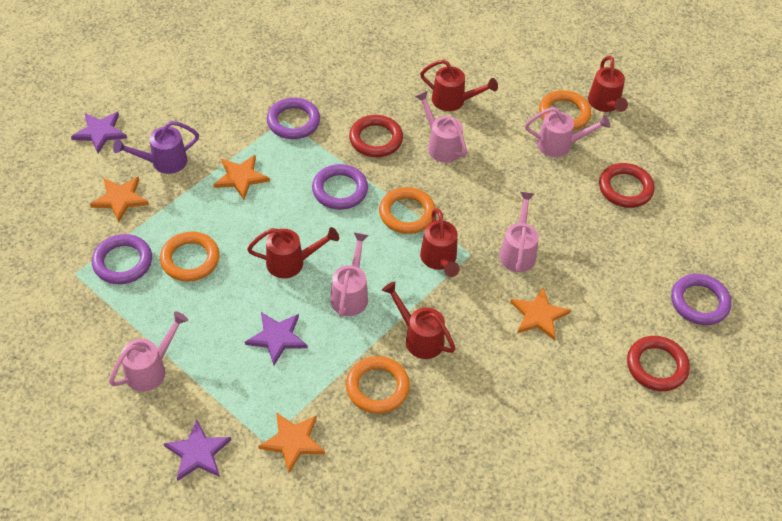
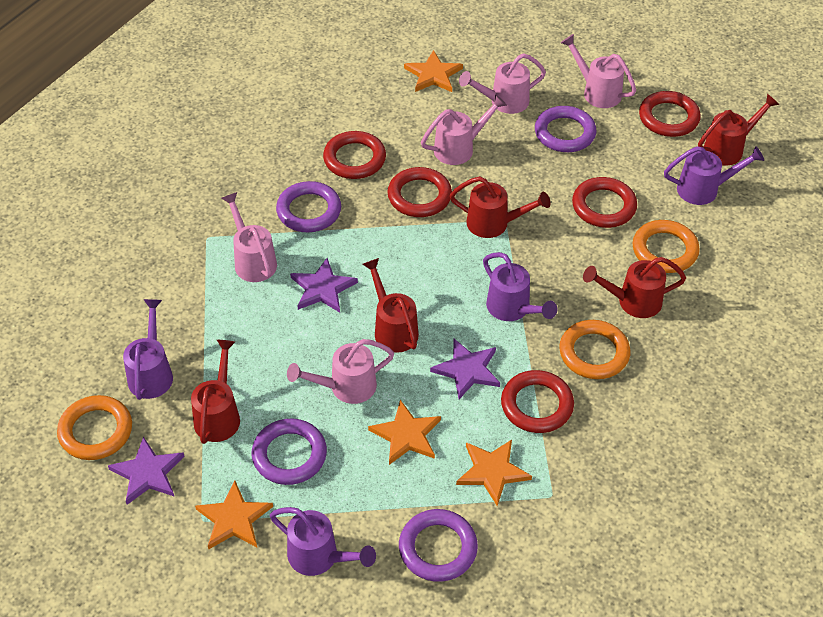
orange ring: 4 -> 3
purple watering can: 1 -> 4
red ring: 3 -> 5

